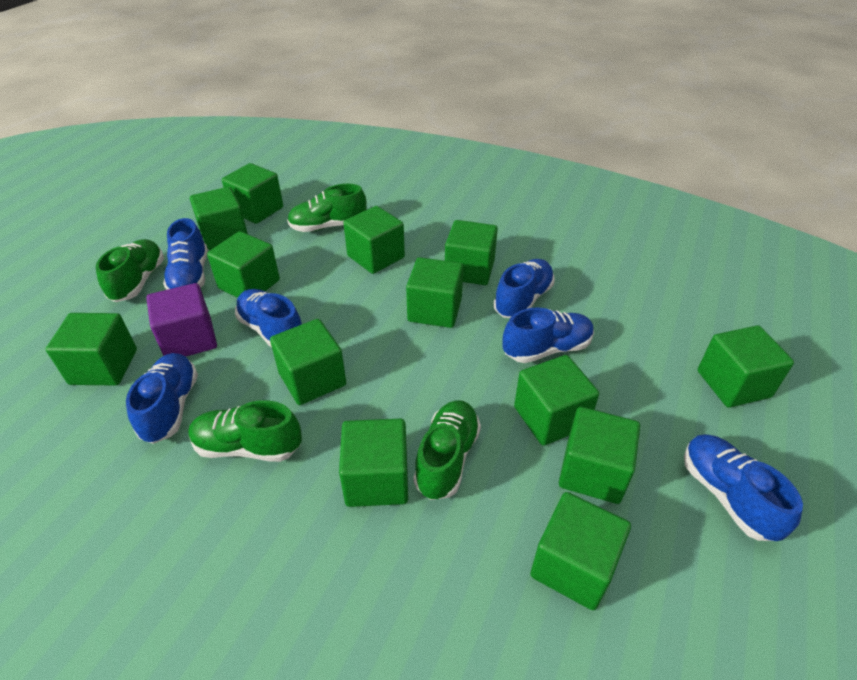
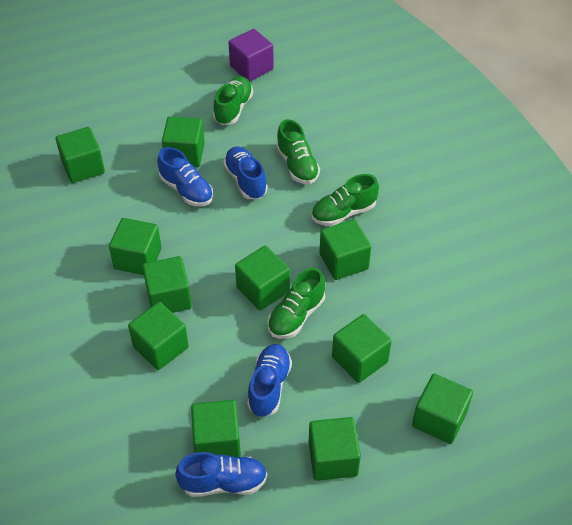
blue shoe: 6 -> 4
green cube: 13 -> 11

